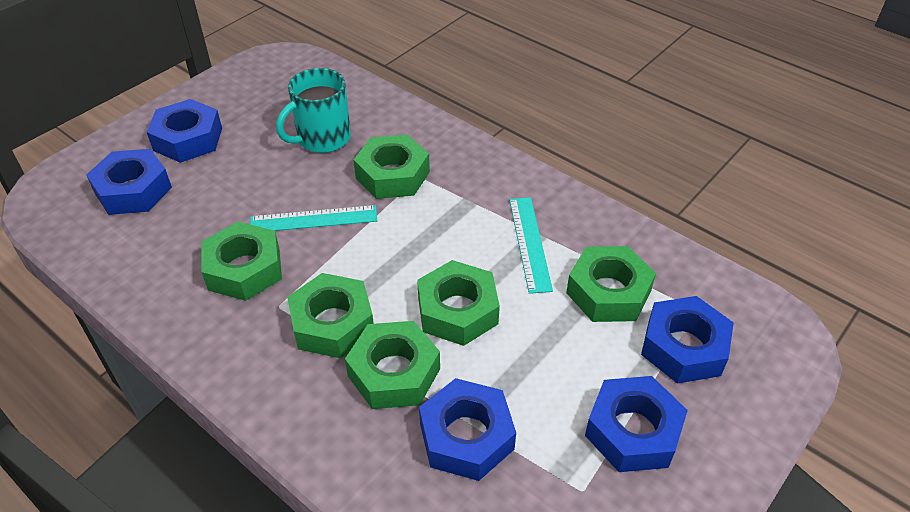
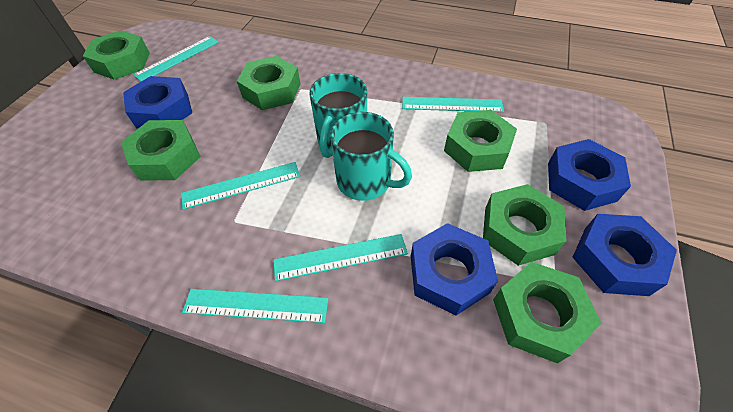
blue nut: 5 -> 4
turquoise mug: 1 -> 2
turquoise ruler: 2 -> 5

